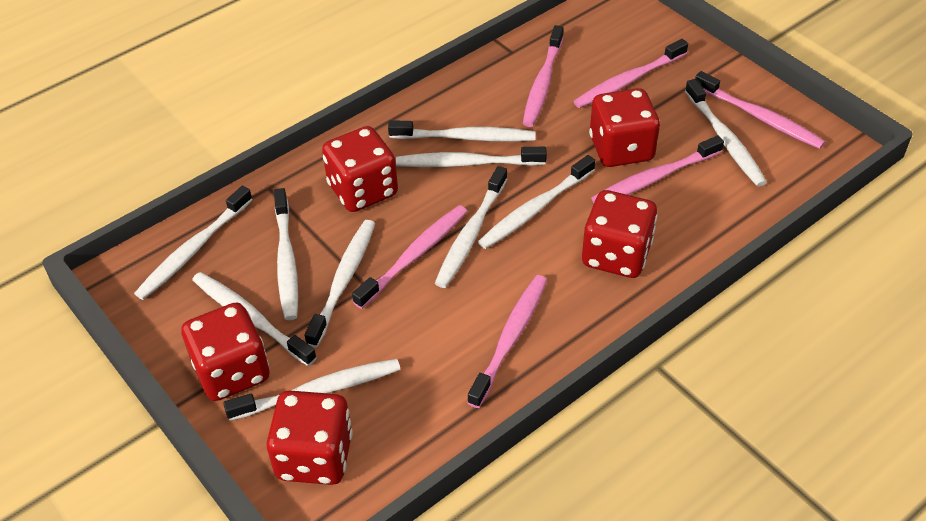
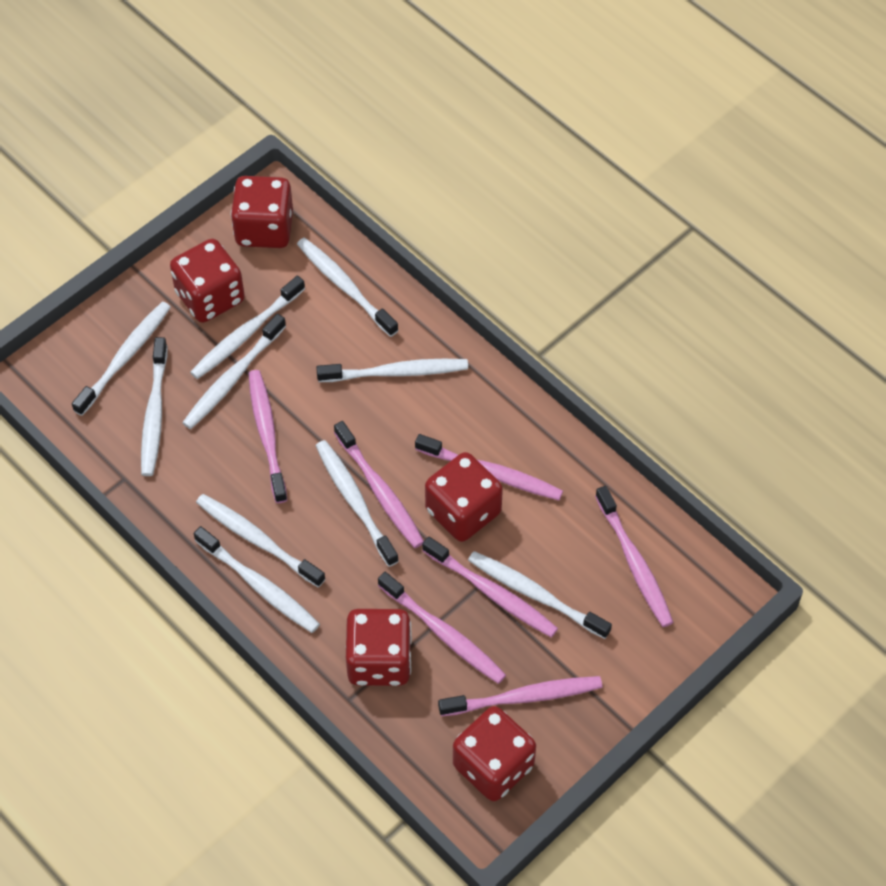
pink toothbrush: 6 -> 7

